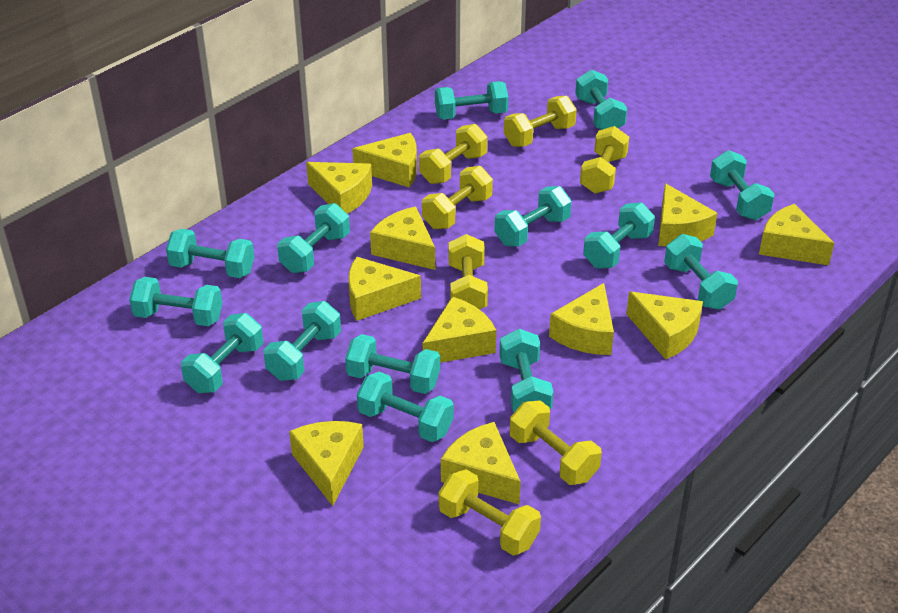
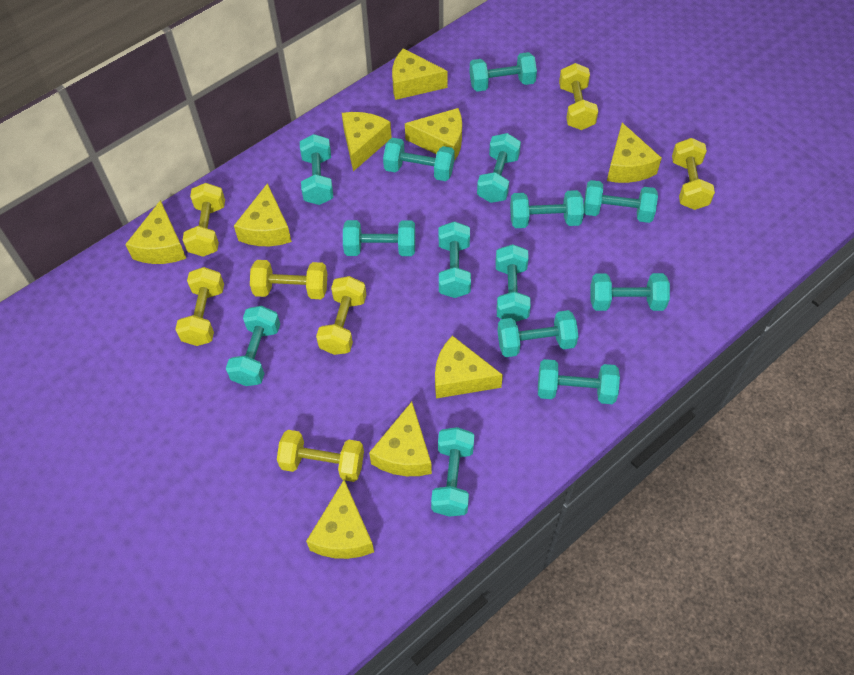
yellow cheese: 11 -> 9

